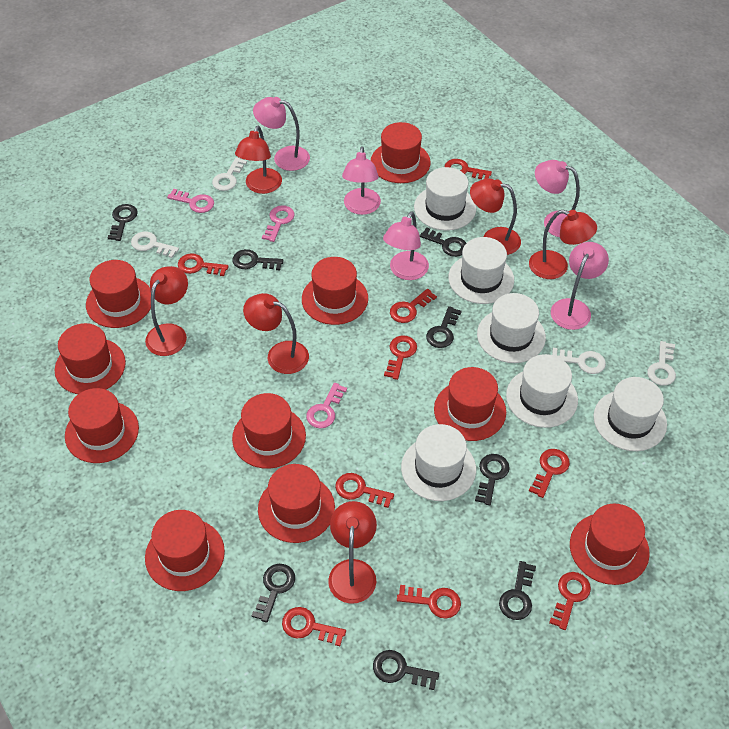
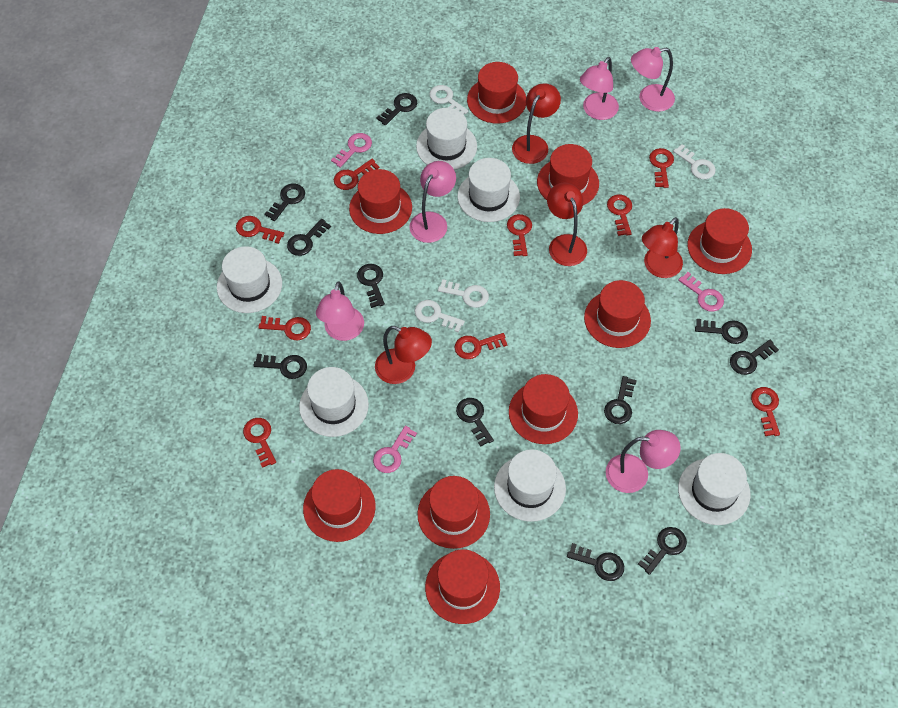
black key: 8 -> 11
red hat: 10 -> 9
red lamp: 6 -> 4

